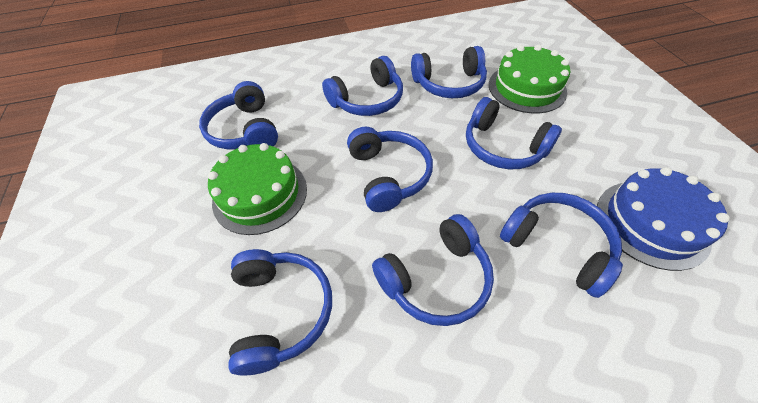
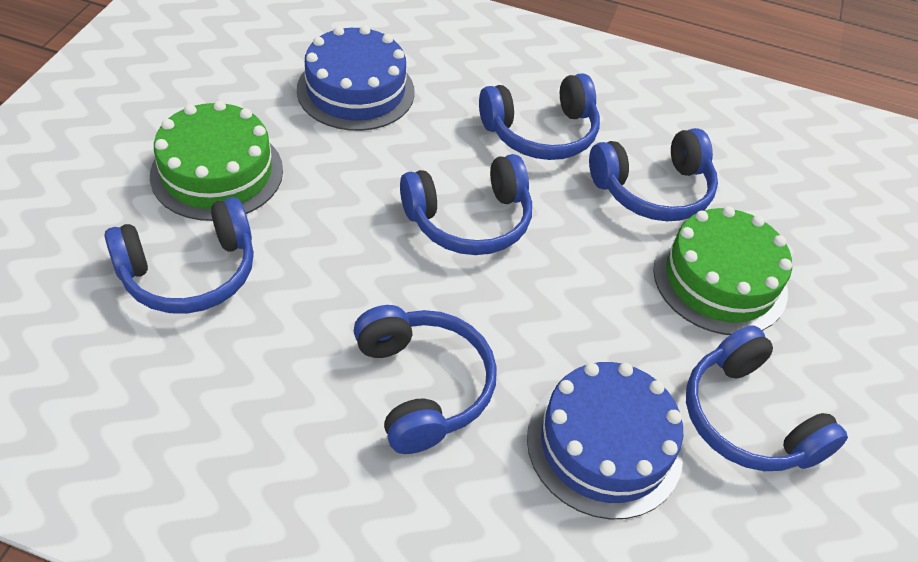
blue cake: 1 -> 2
blue headphones: 8 -> 6

